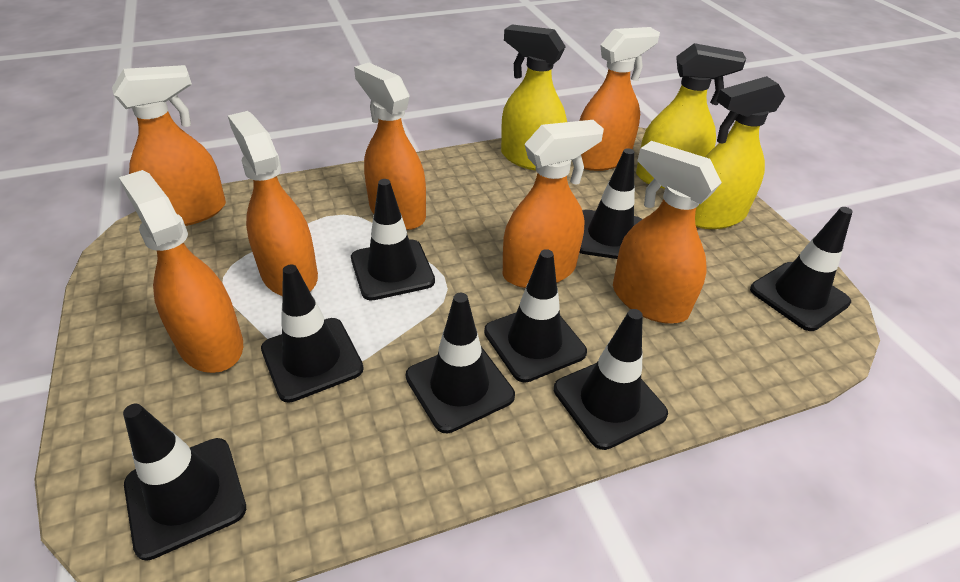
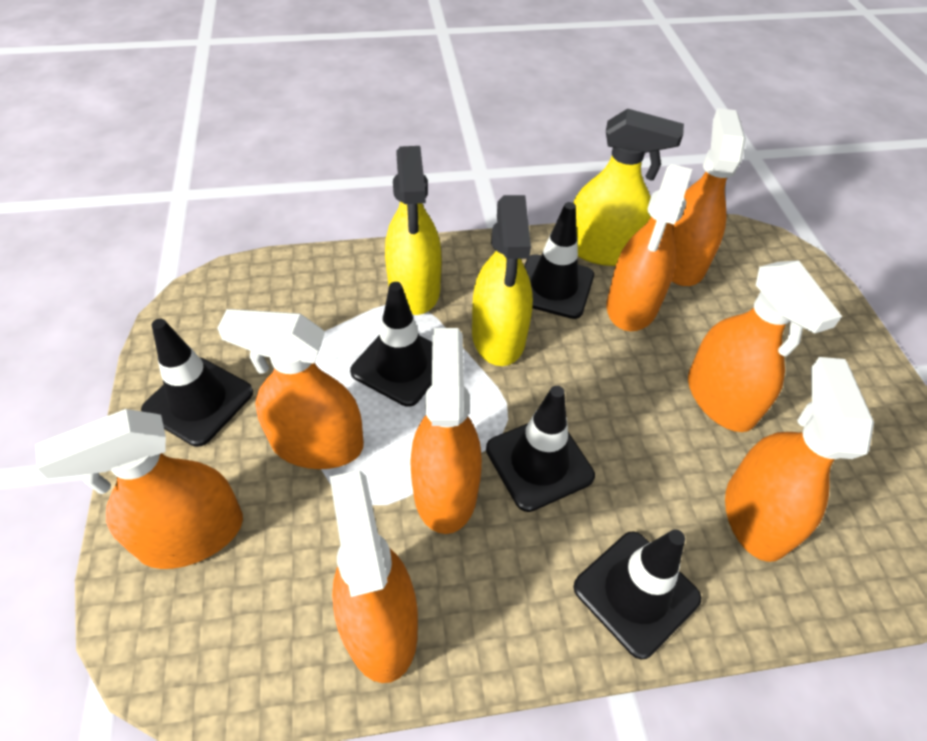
black traffic cone: 8 -> 5
orange spray bottle: 7 -> 8

